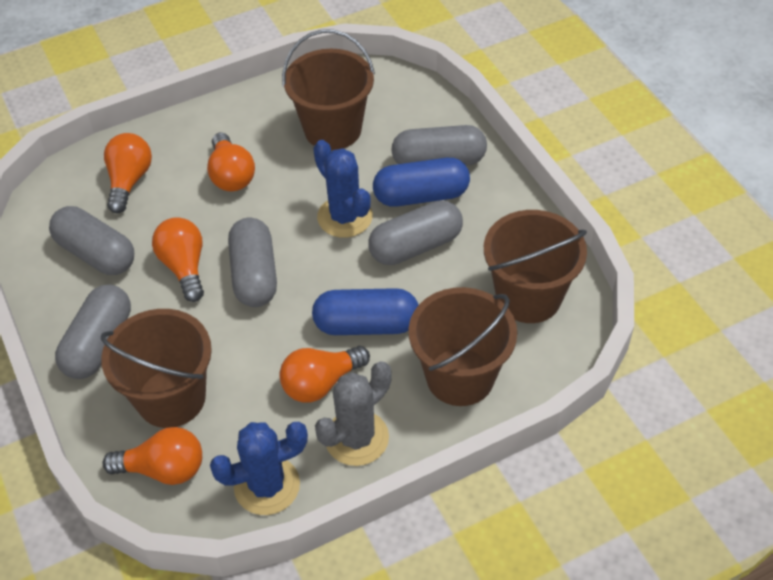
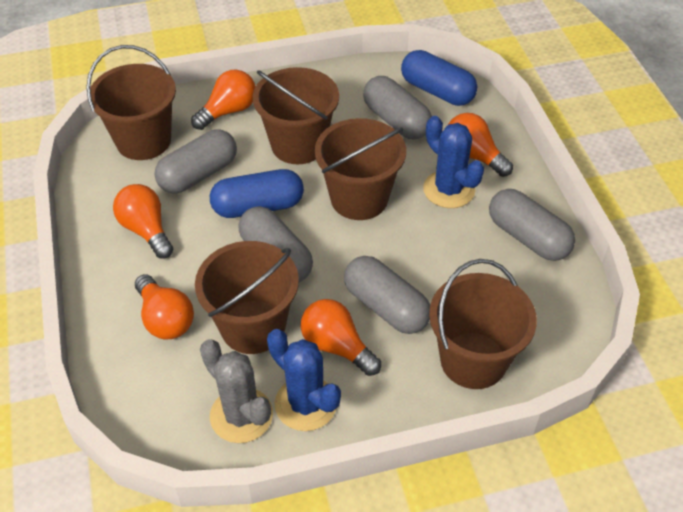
brown bucket: 4 -> 5

